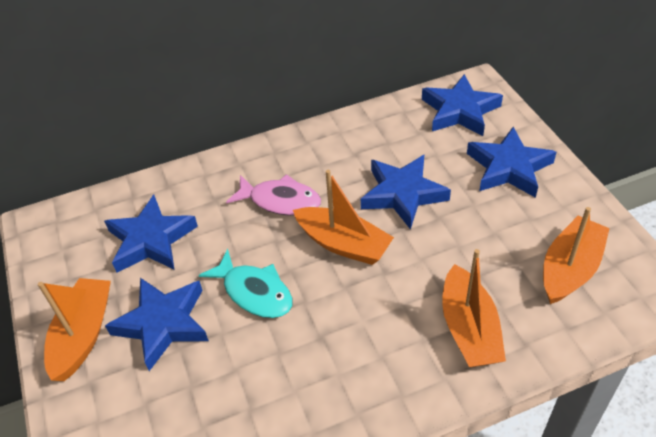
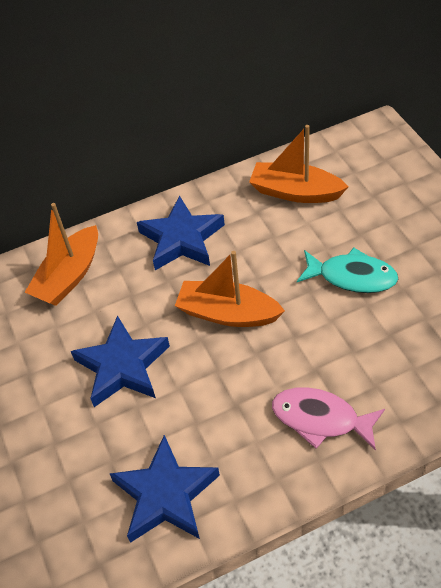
blue star: 5 -> 3
orange boat: 4 -> 3

